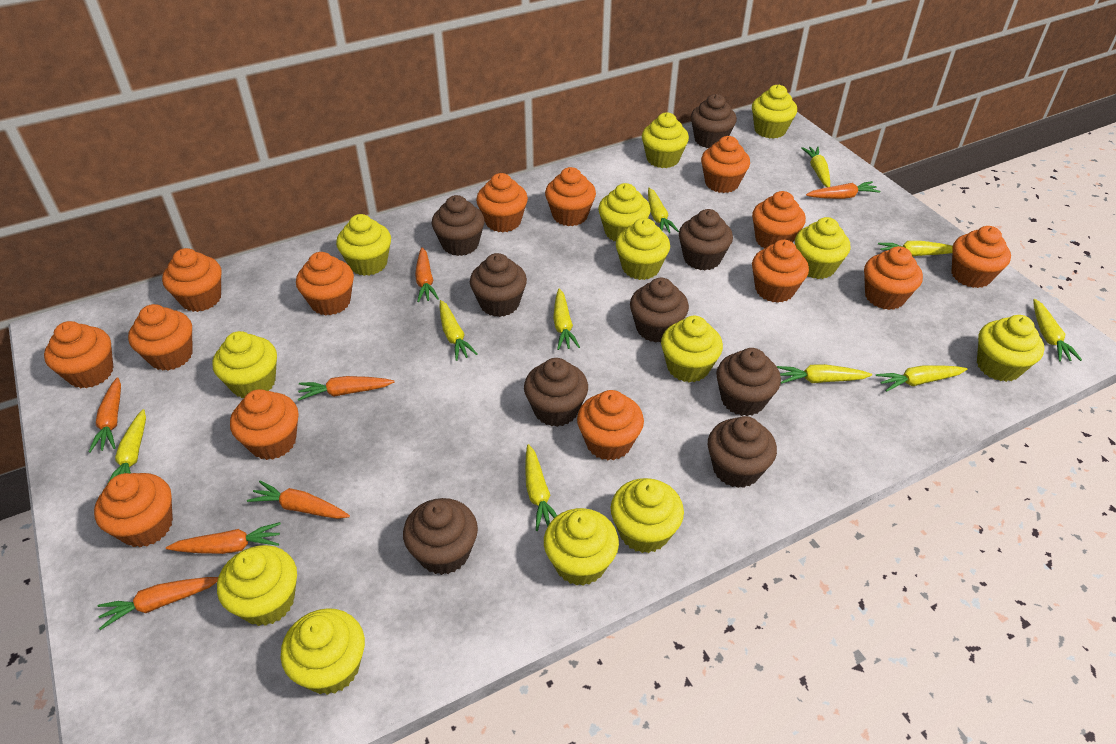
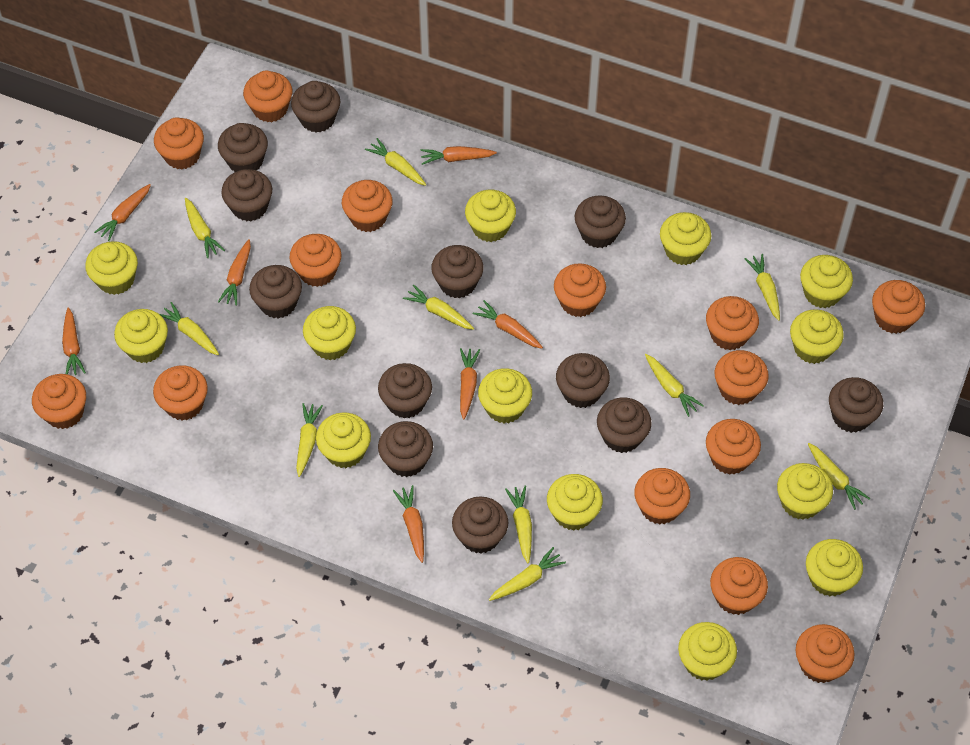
brown cupcake: 9 -> 12

